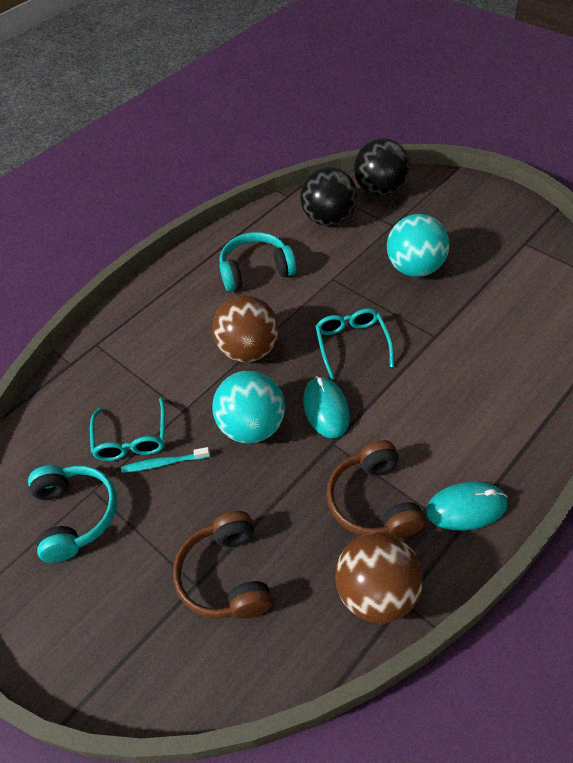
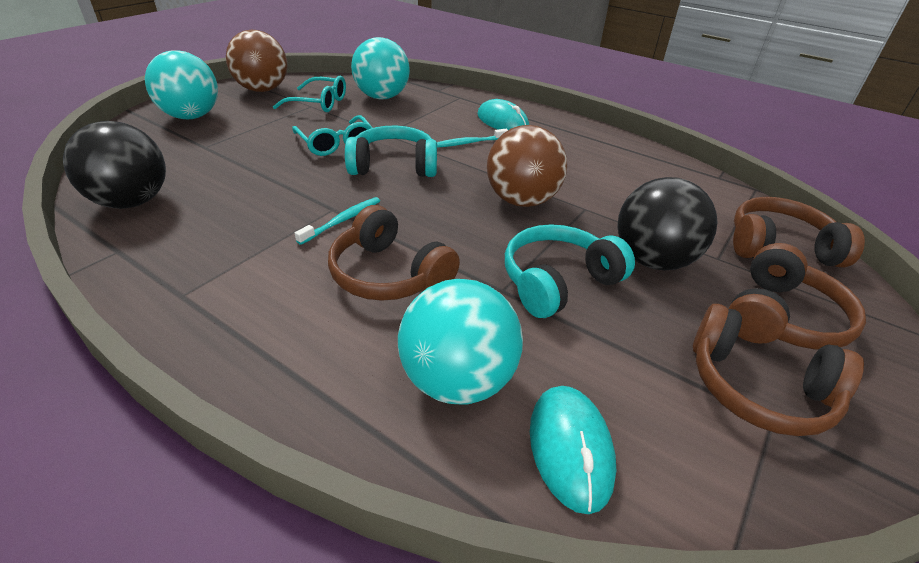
brown headphones: 2 -> 4
turquoise ball: 2 -> 3
turquoise toothbrush: 1 -> 2

